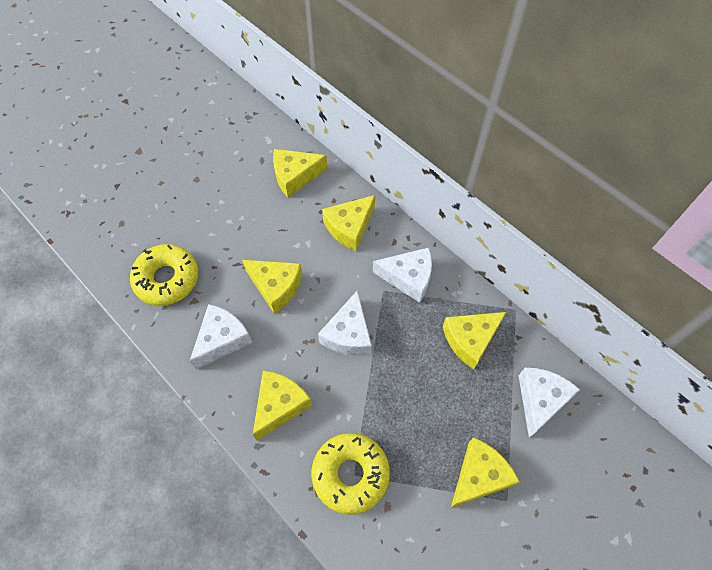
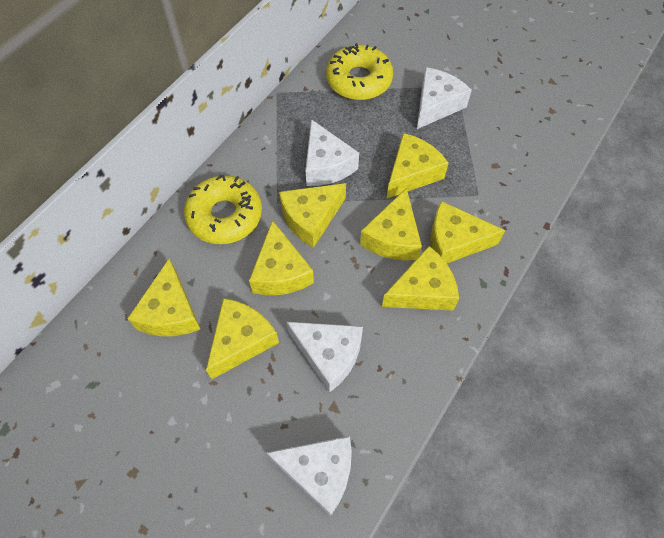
yellow cheese: 6 -> 8

